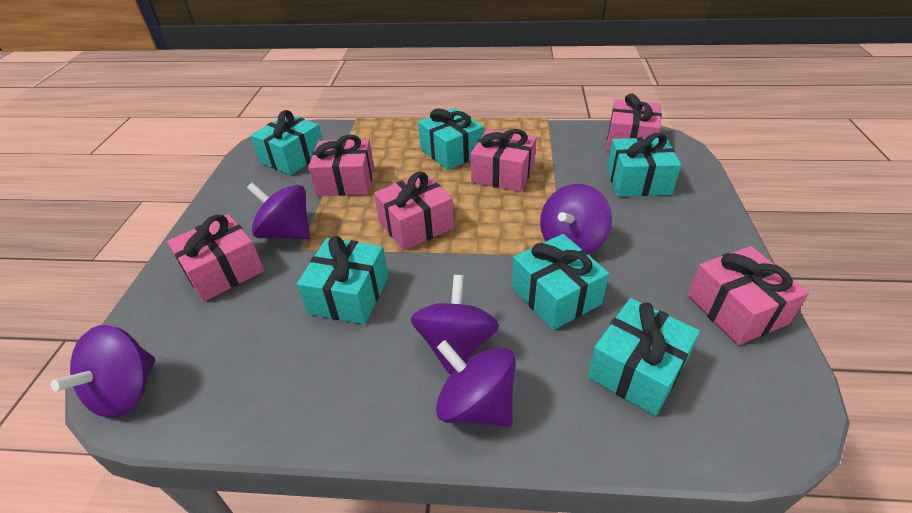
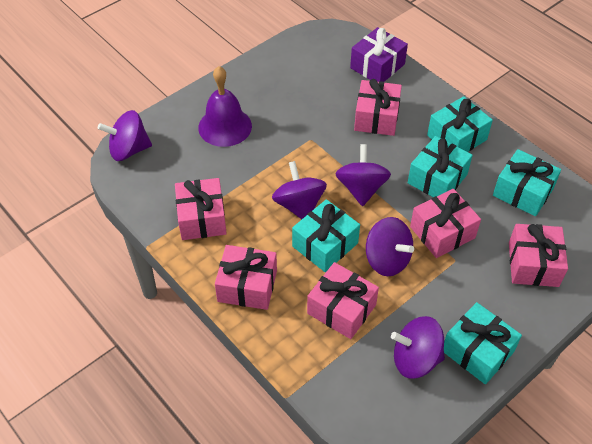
purple bell: 0 -> 1
purple gift: 0 -> 1
turquoise gift: 6 -> 5

